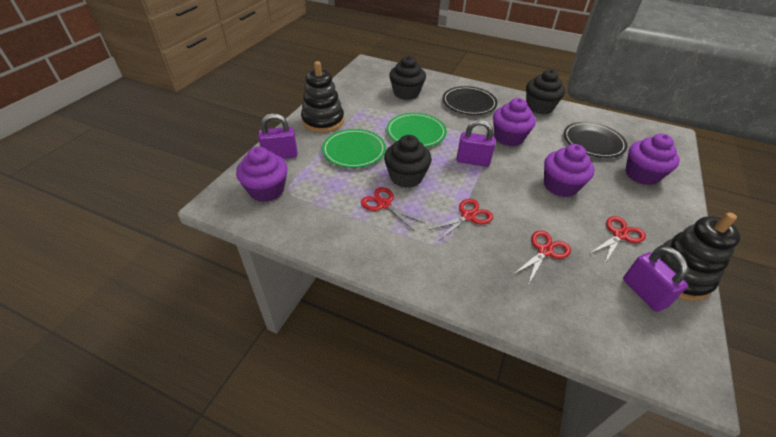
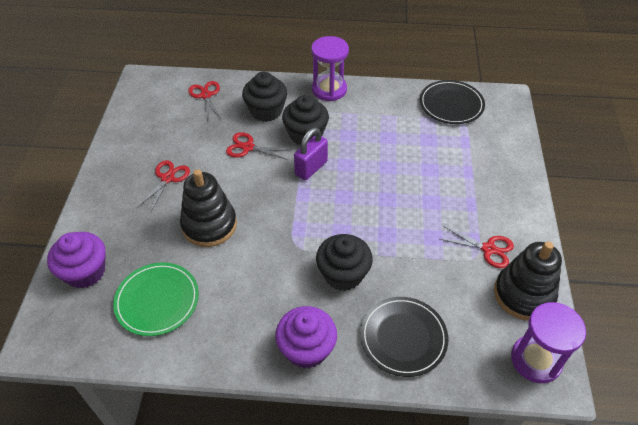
green plate: 2 -> 1
purple cupcake: 4 -> 2
purple hourglass: 0 -> 2
purple padlock: 3 -> 1

